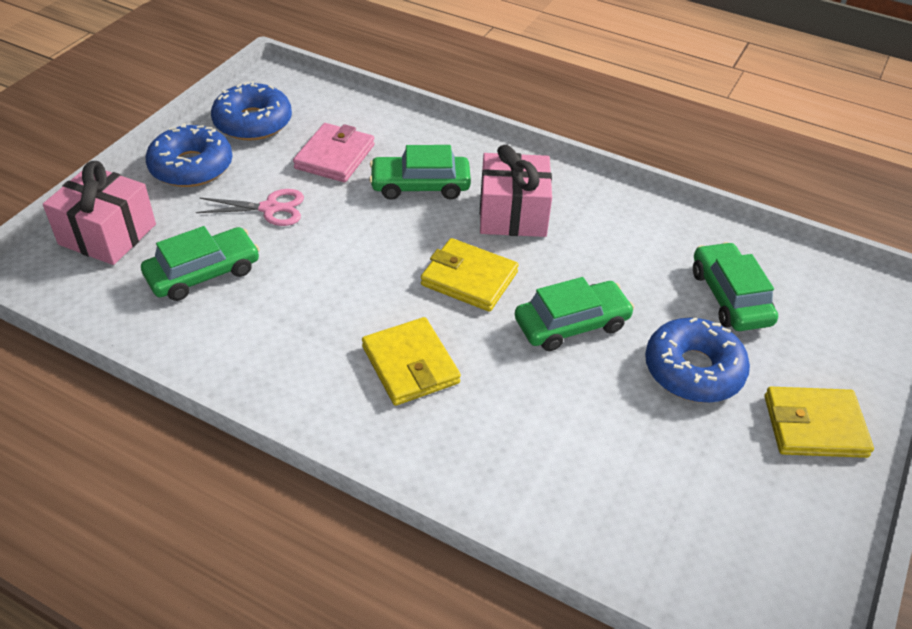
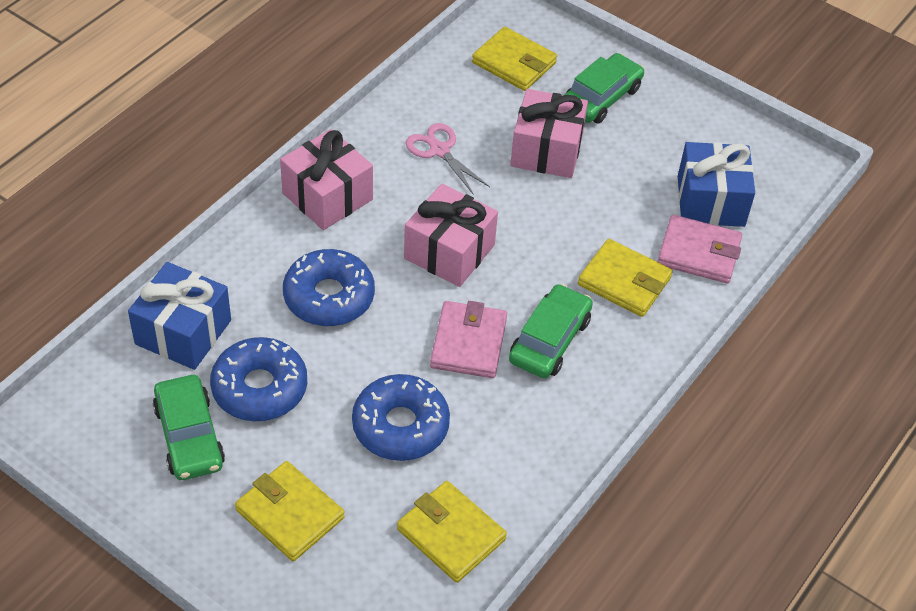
blue gift: 0 -> 2
green car: 4 -> 3
pink gift: 2 -> 3
pink wallet: 1 -> 2
yellow wallet: 3 -> 4

